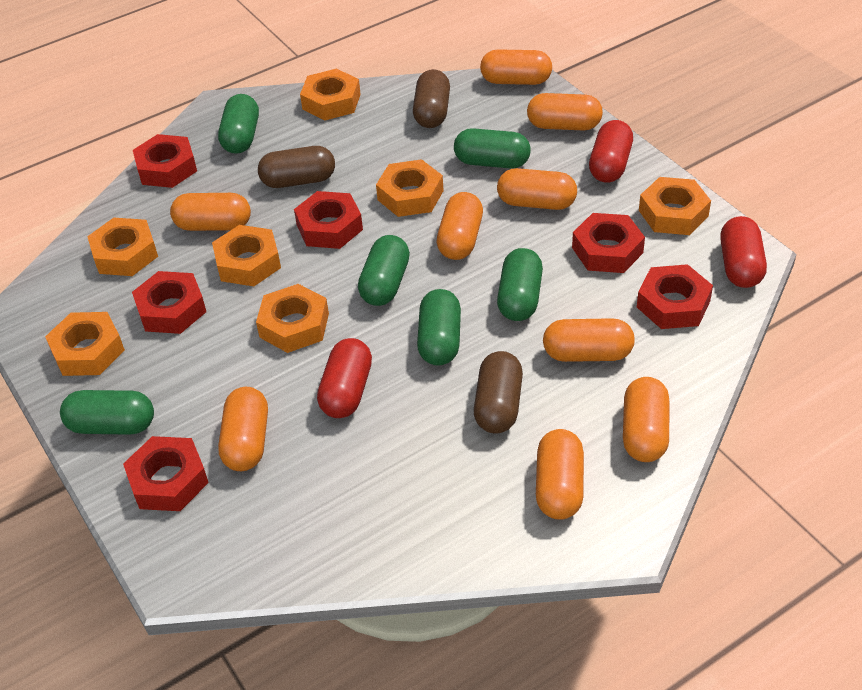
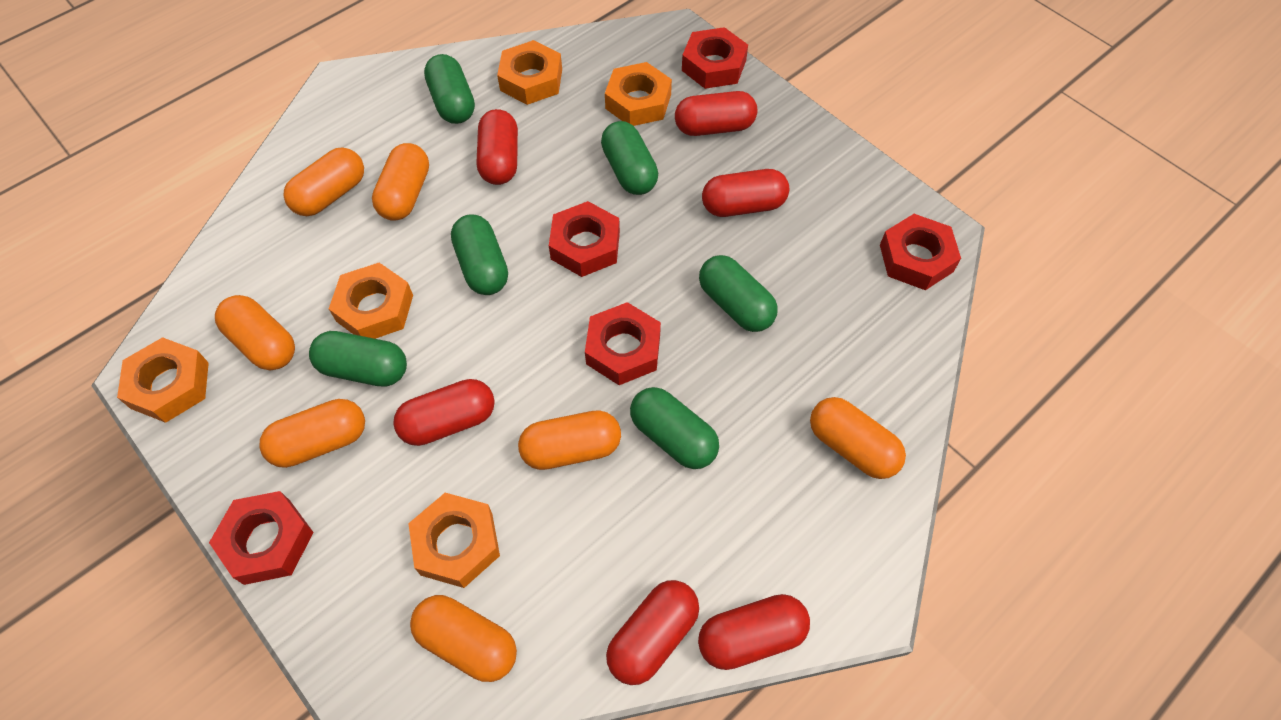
brown capsule: 3 -> 0
orange capsule: 9 -> 7
orange nut: 7 -> 5
red capsule: 3 -> 6
red nut: 6 -> 5

